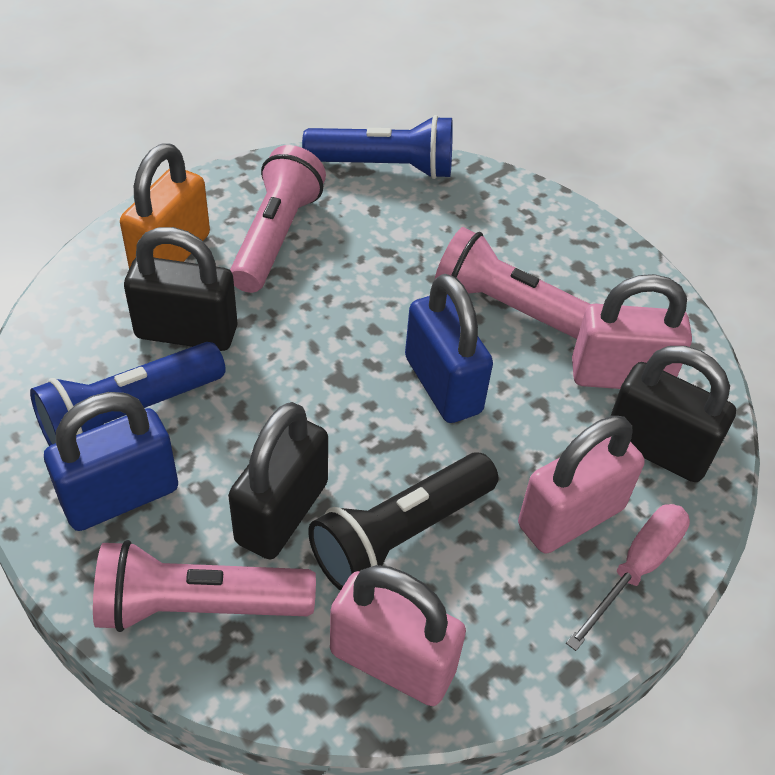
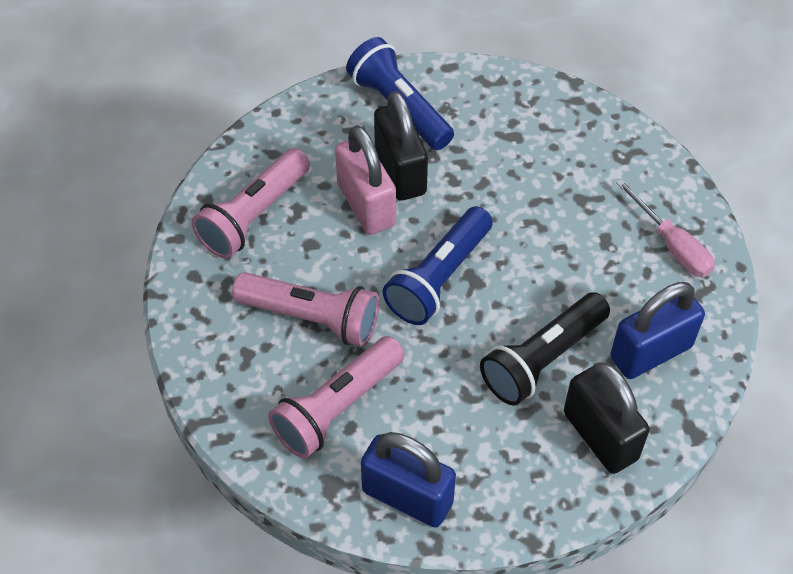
black padlock: 3 -> 2
orange padlock: 1 -> 0
pink padlock: 3 -> 1

